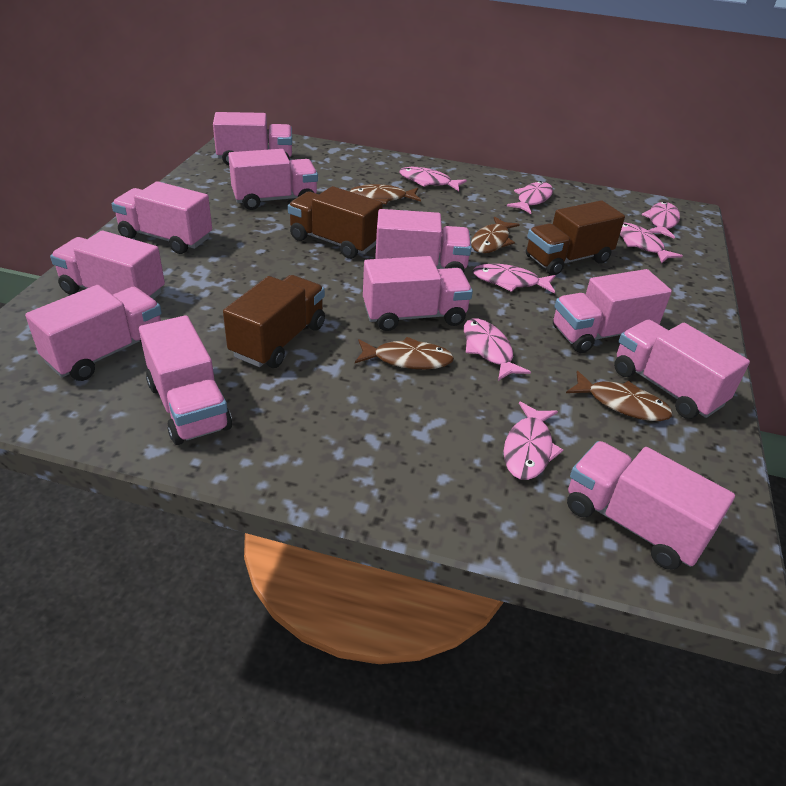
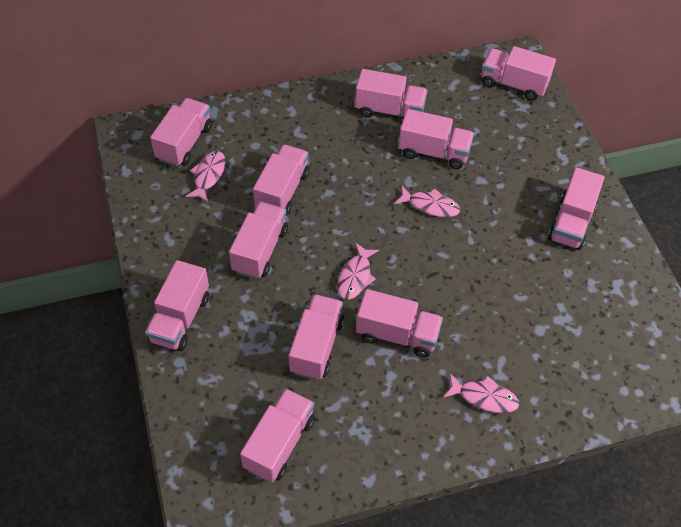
brown fish: 4 -> 0
brown truck: 3 -> 0
pink fish: 7 -> 4

